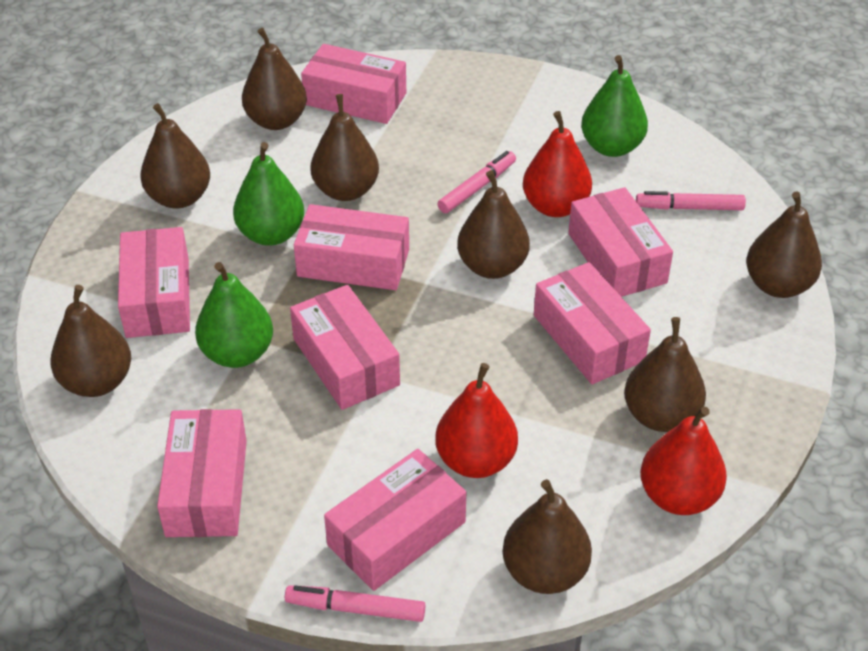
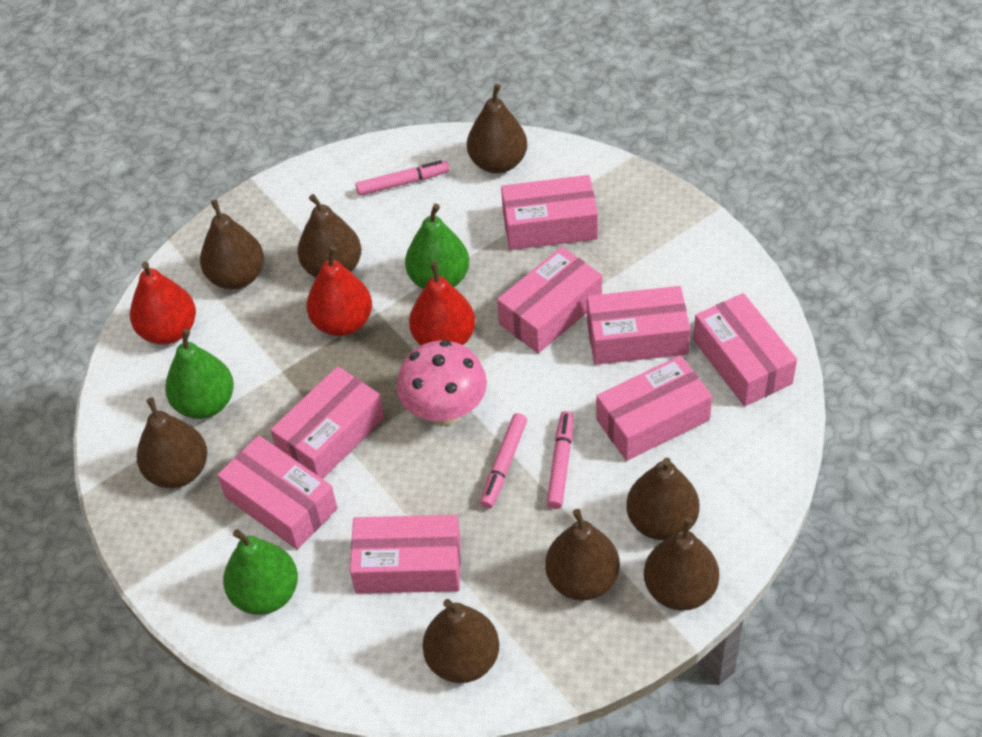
pink mushroom: 0 -> 1

